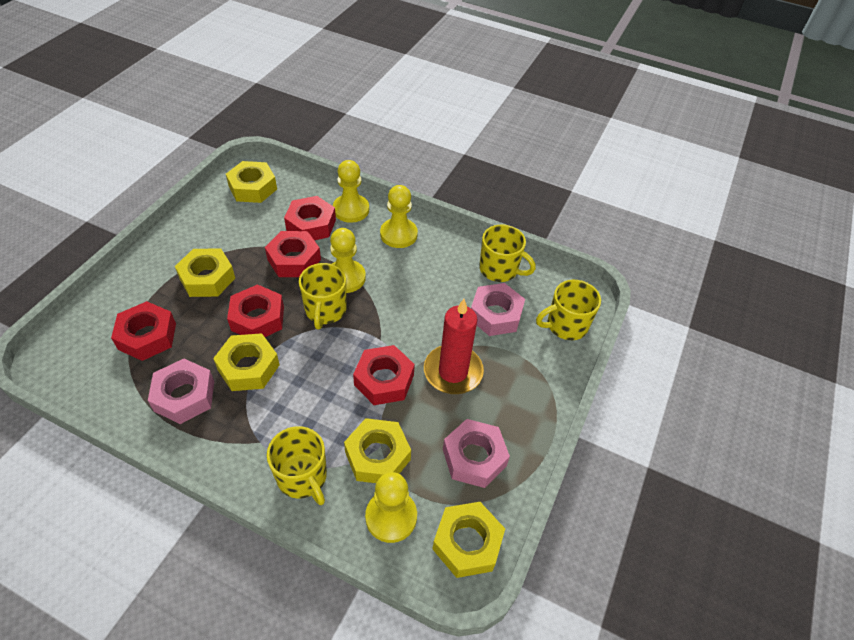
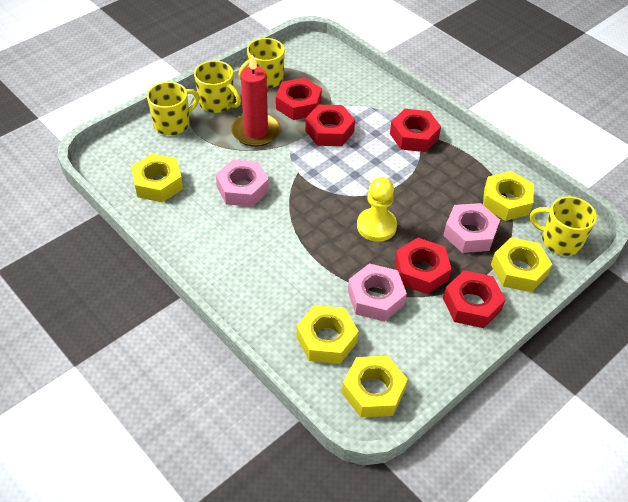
yellow pawn: 4 -> 1

